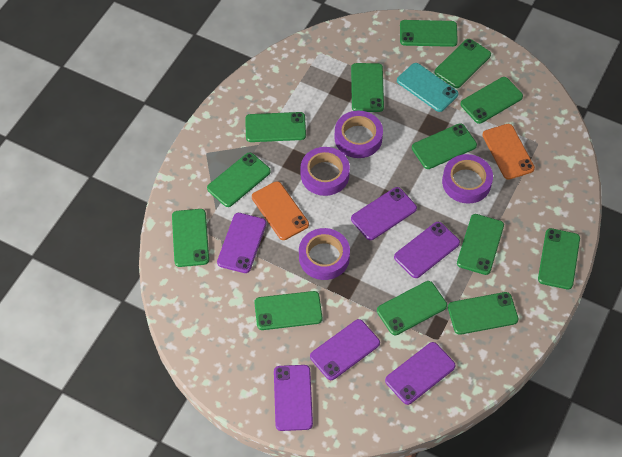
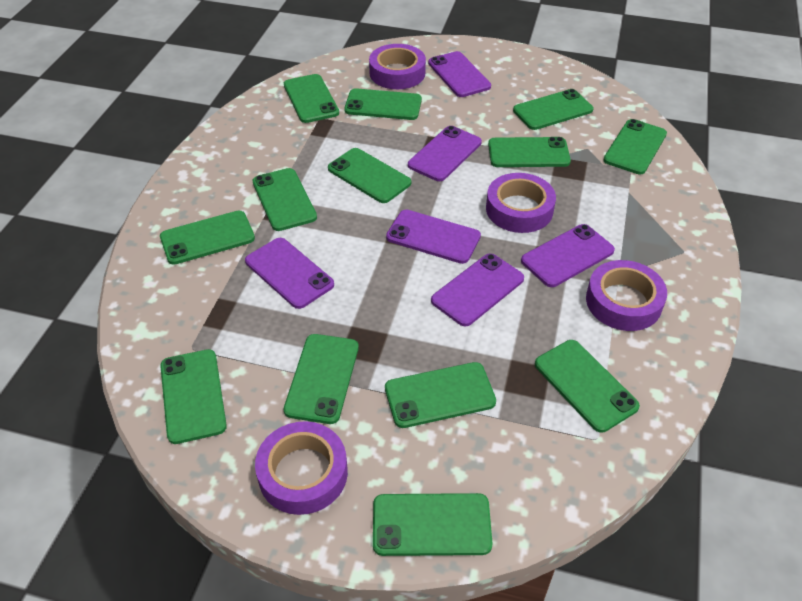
orange phone: 2 -> 0
turquoise phone: 1 -> 0

